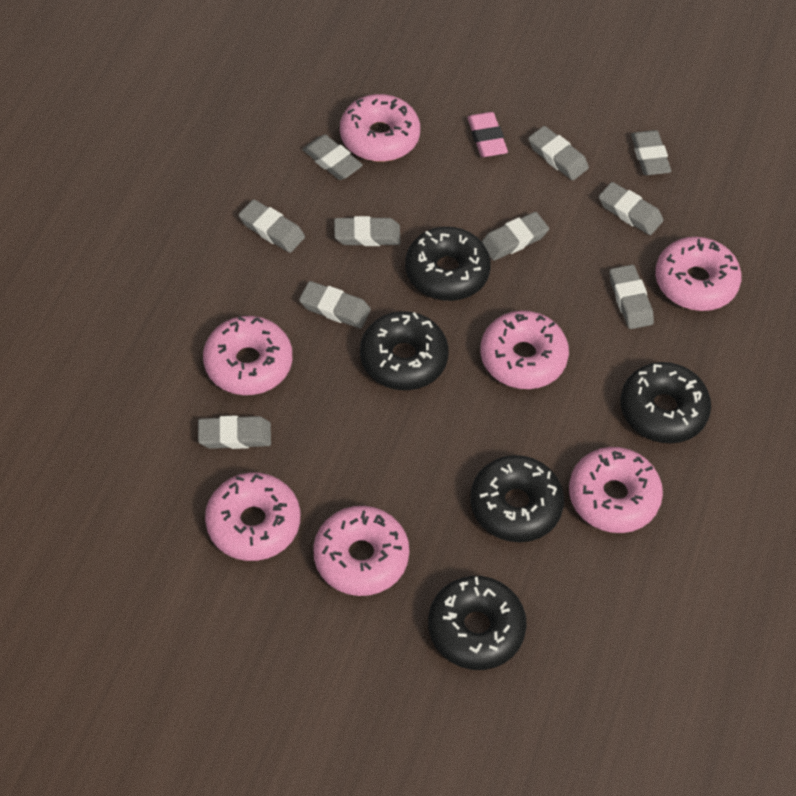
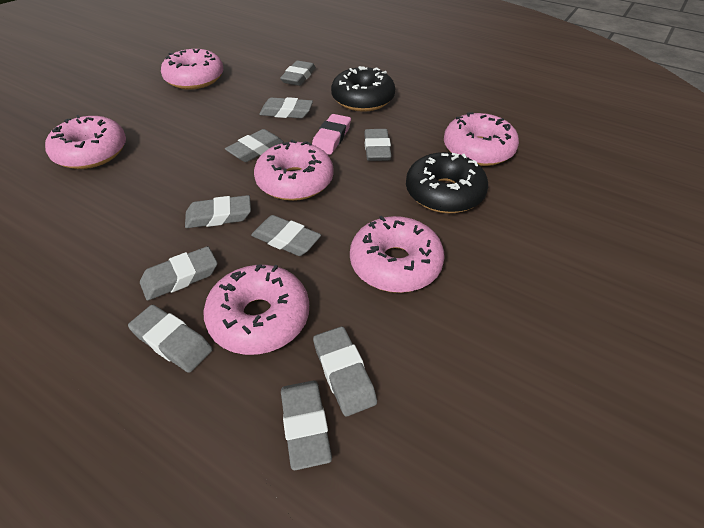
black donut: 5 -> 2
pink donut: 7 -> 6

